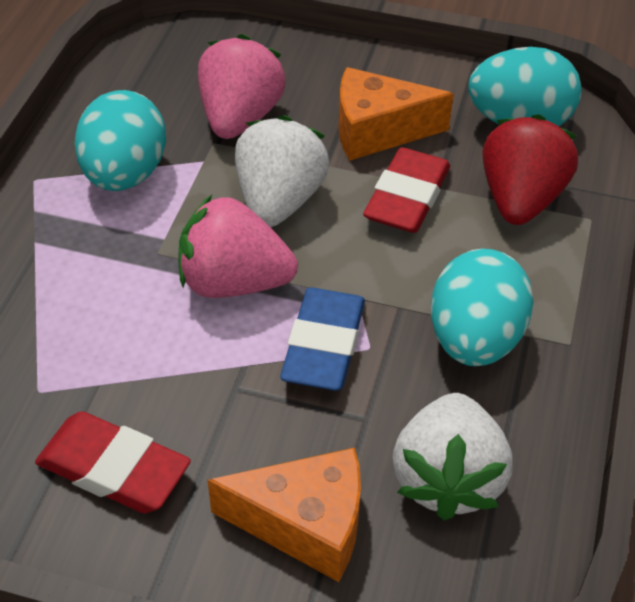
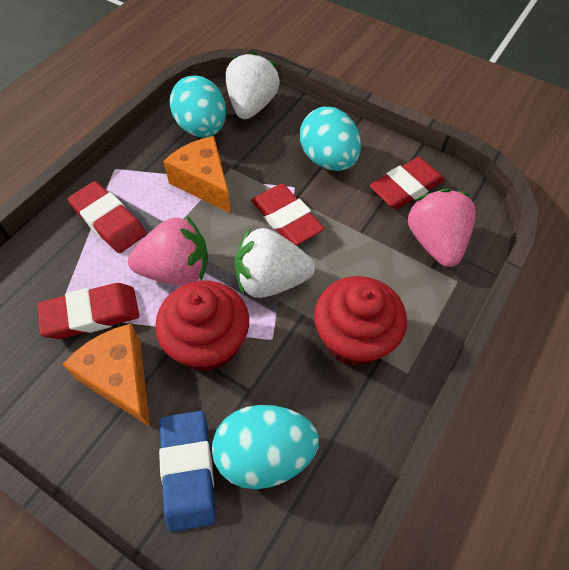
red cupcake: 0 -> 2
red eraser: 2 -> 4
red strawberry: 1 -> 0

